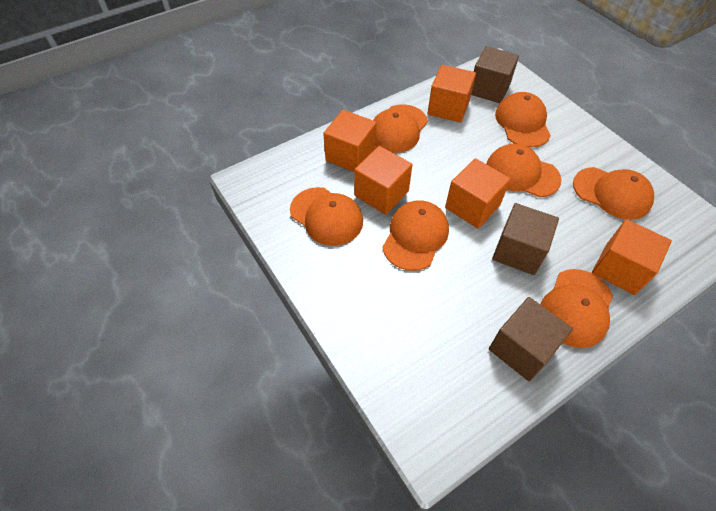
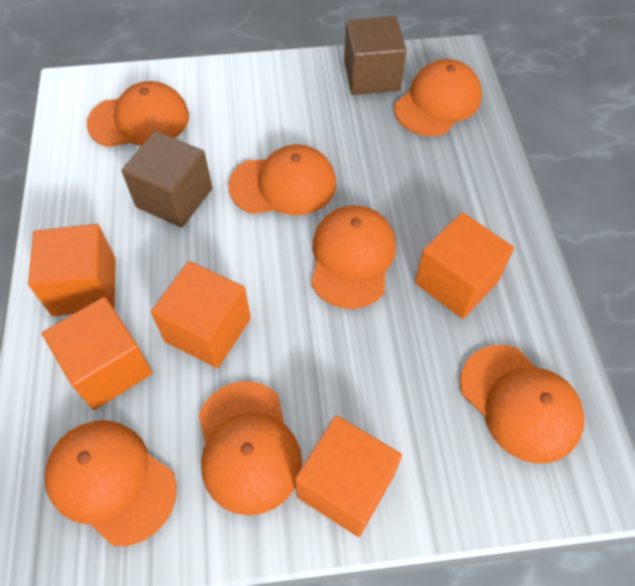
brown cube: 3 -> 2

